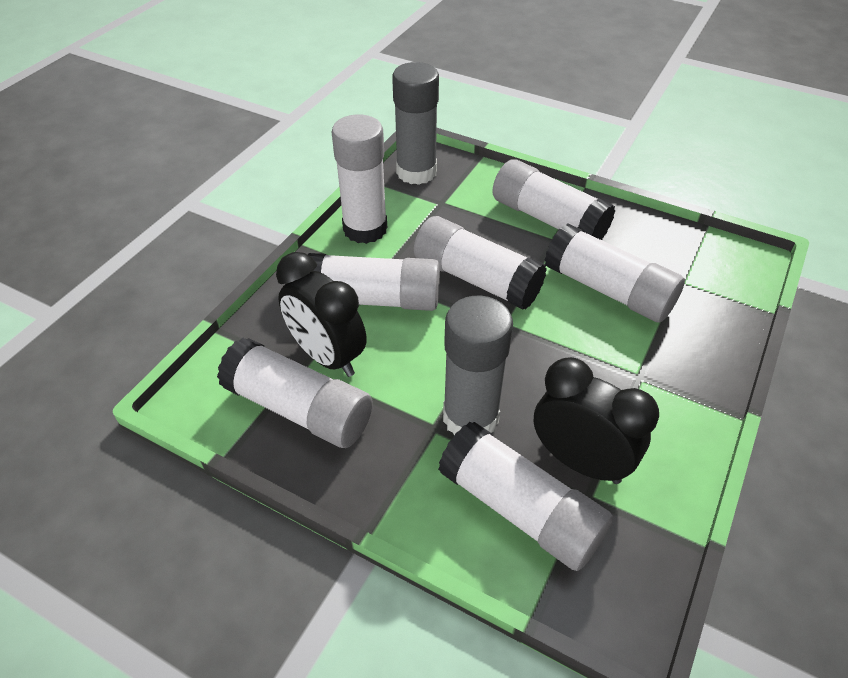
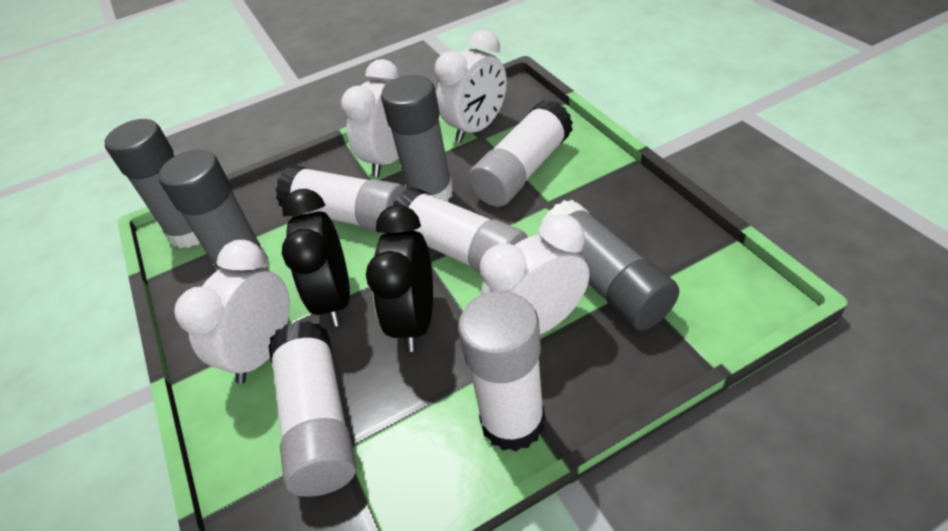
grey glue stick: 2 -> 4
white clock: 0 -> 4
white glue stick: 7 -> 5

